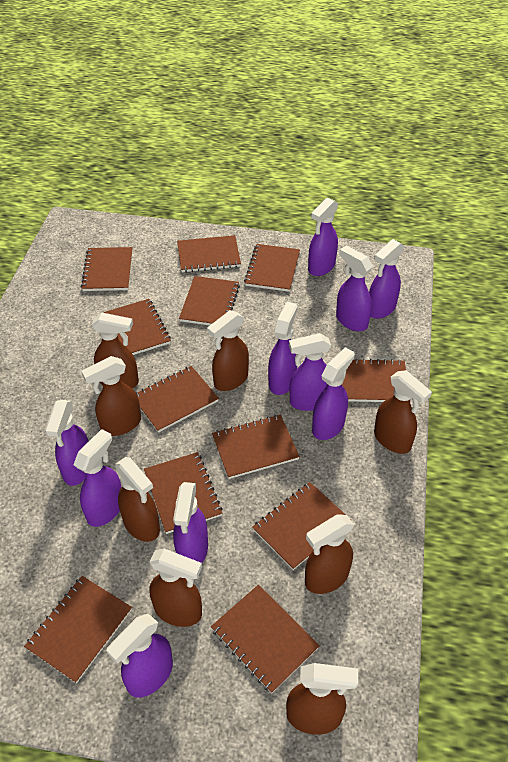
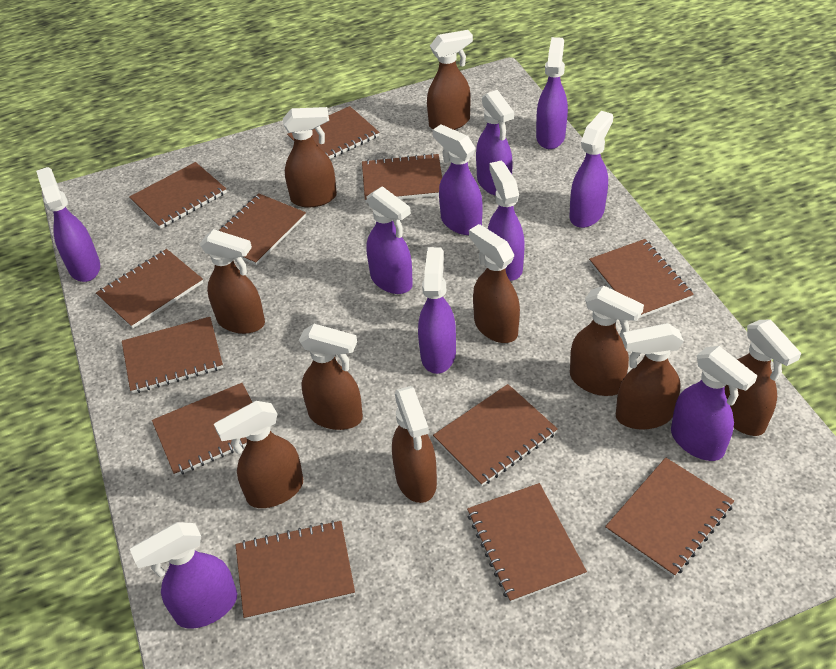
brown spray bottle: 8 -> 10

